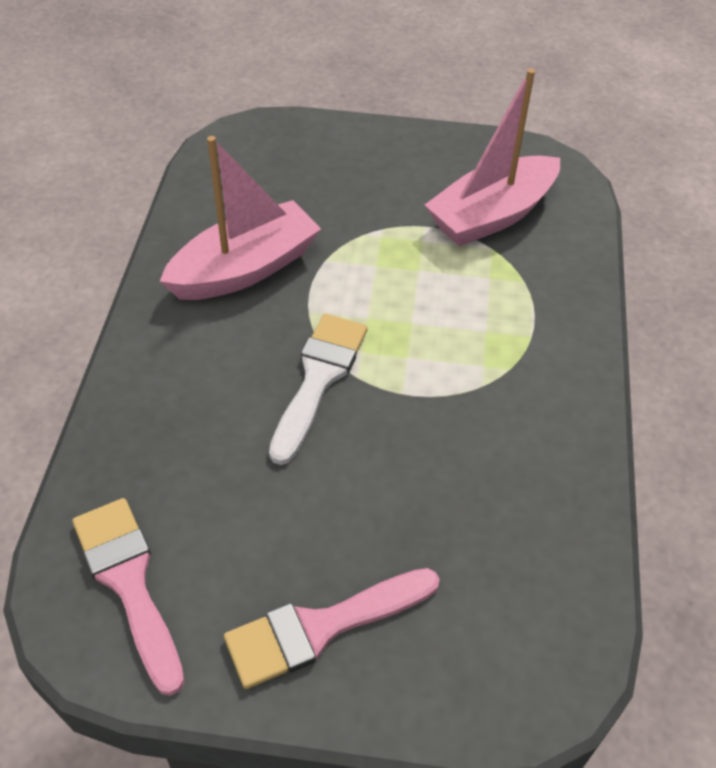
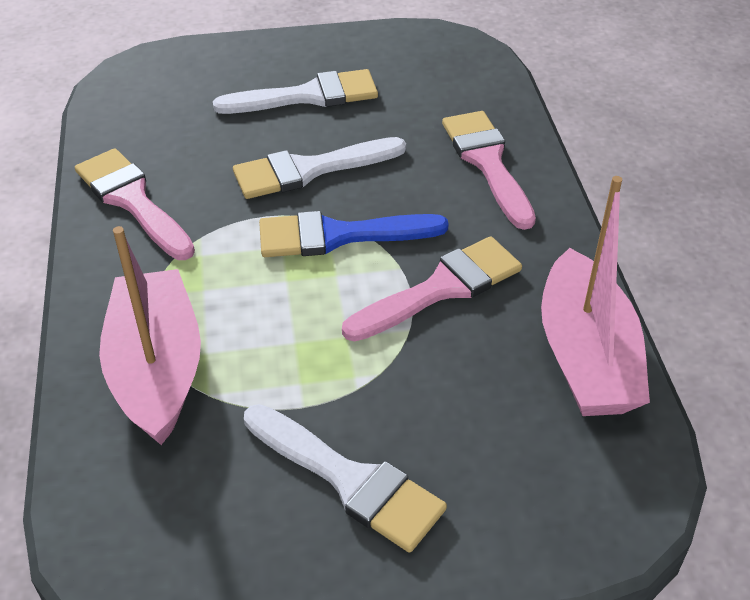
blue brush: 0 -> 1
pink brush: 2 -> 3
white brush: 1 -> 3

